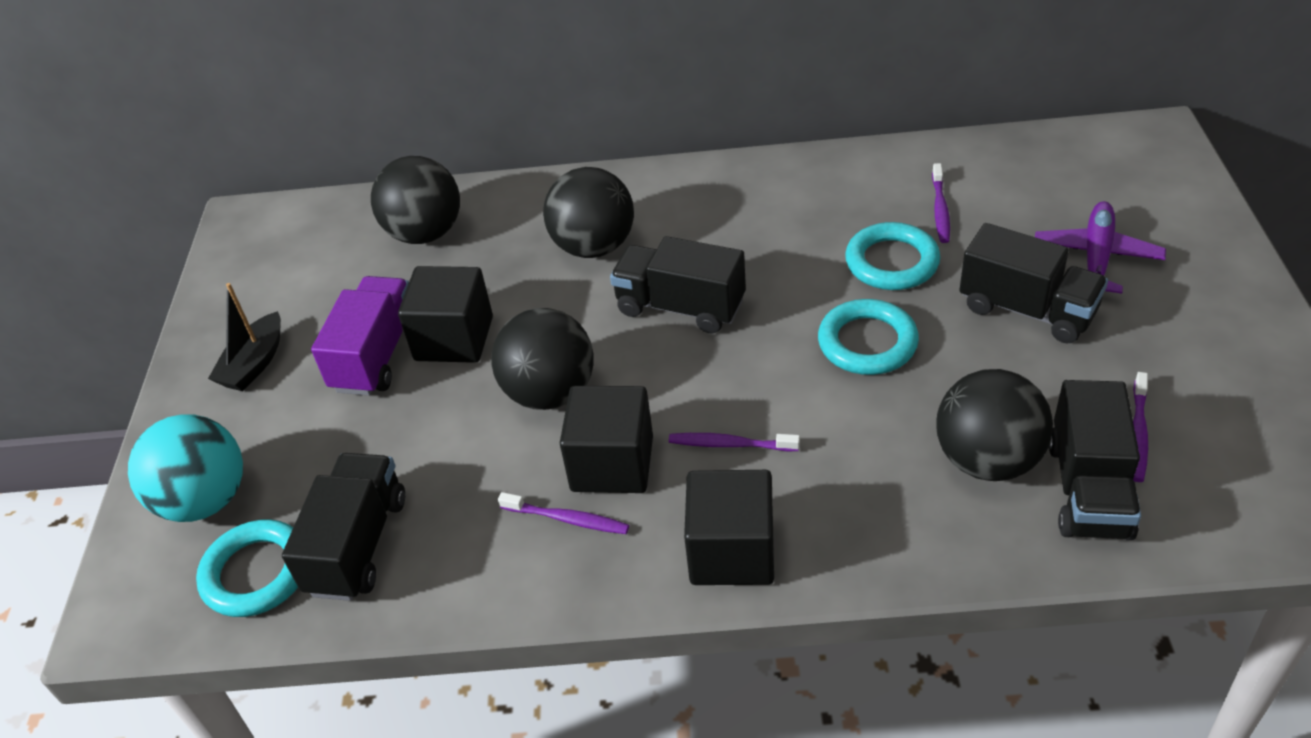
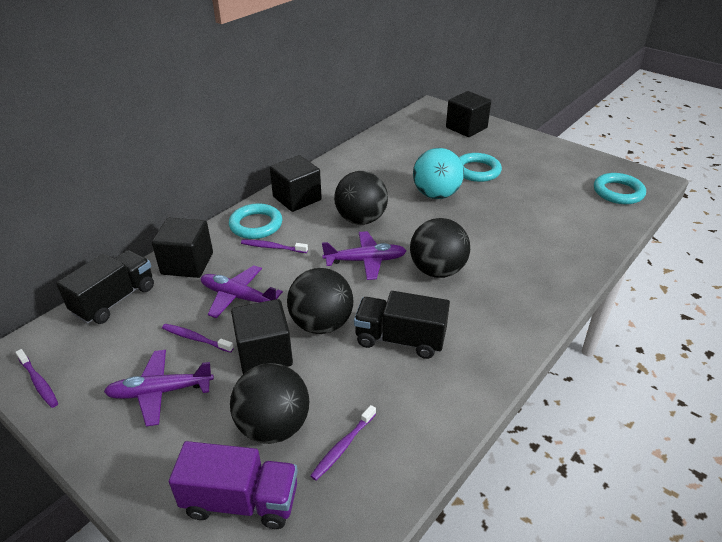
black boat: 1 -> 0
black cube: 3 -> 4
black truck: 4 -> 2
purple plane: 1 -> 3

